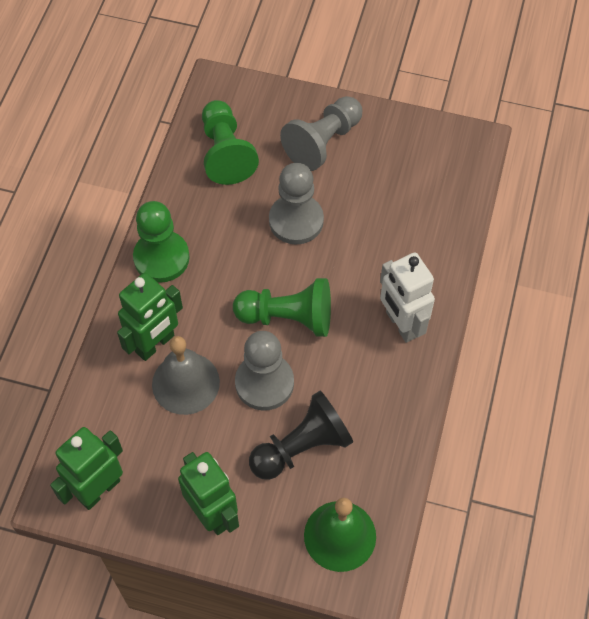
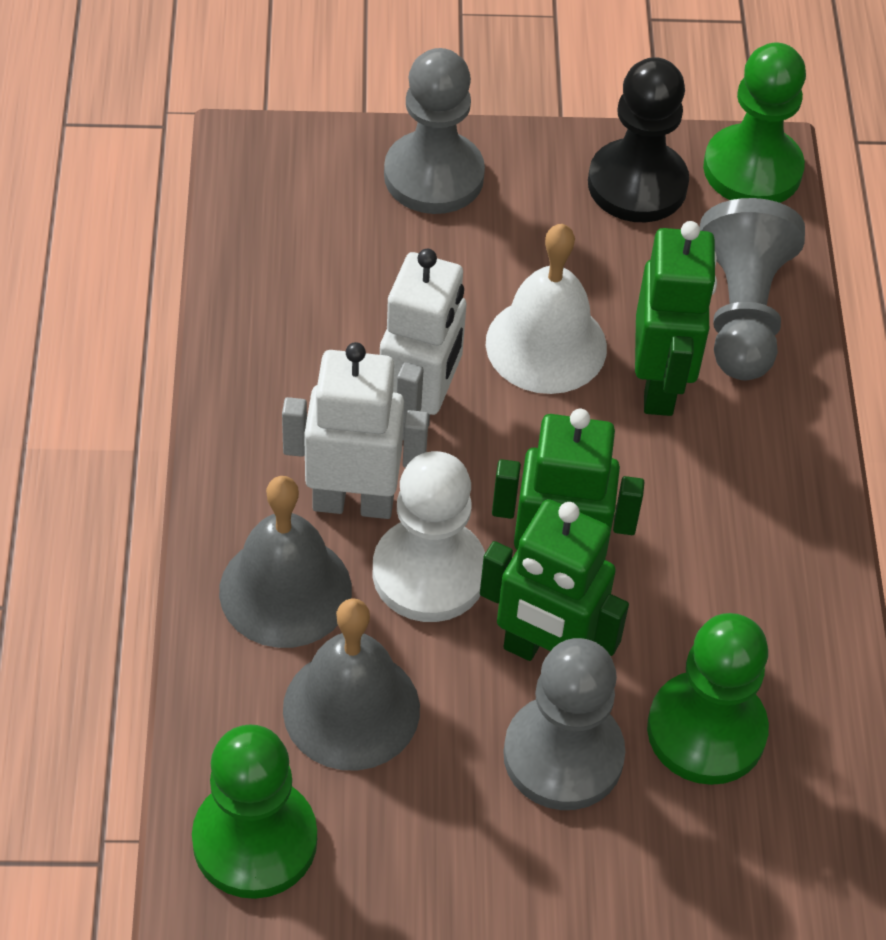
green bell: 1 -> 0
grey bell: 1 -> 2
white bell: 0 -> 1
white pawn: 0 -> 1
white robot: 1 -> 2

